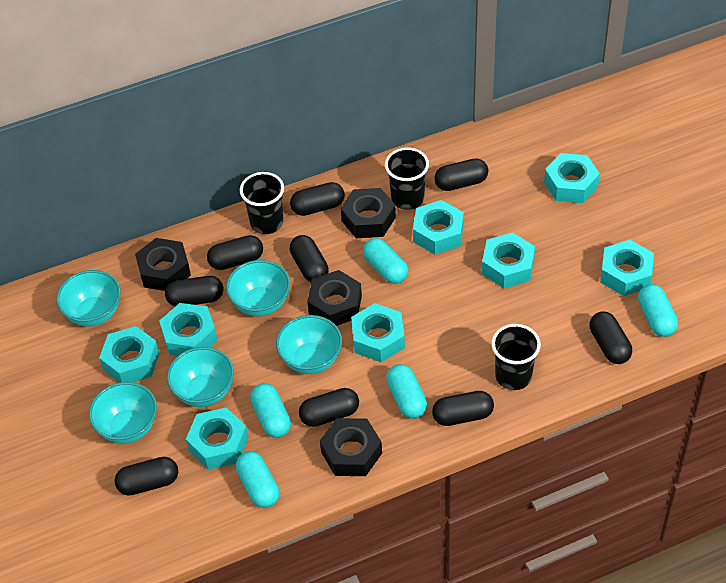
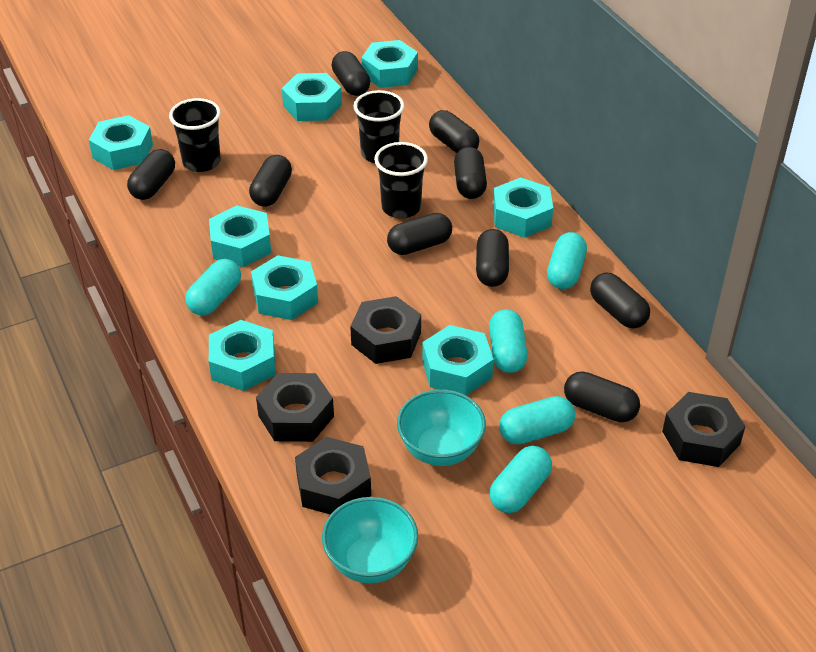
turquoise bowl: 5 -> 2

